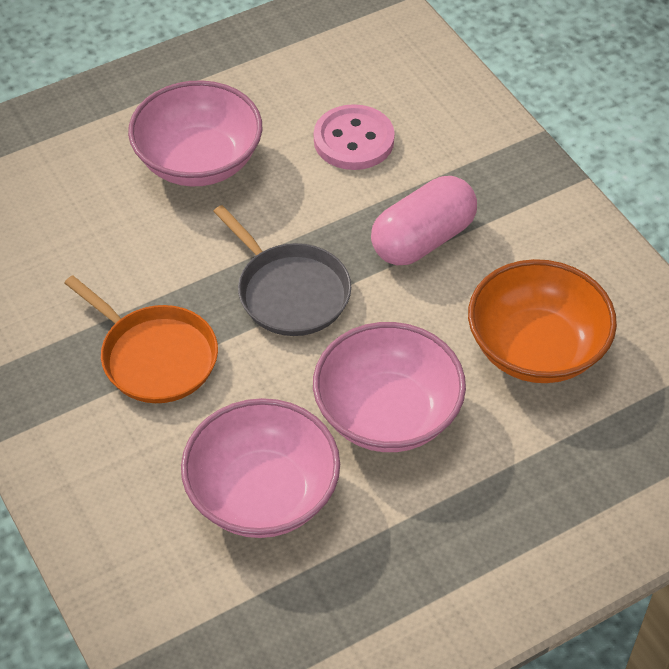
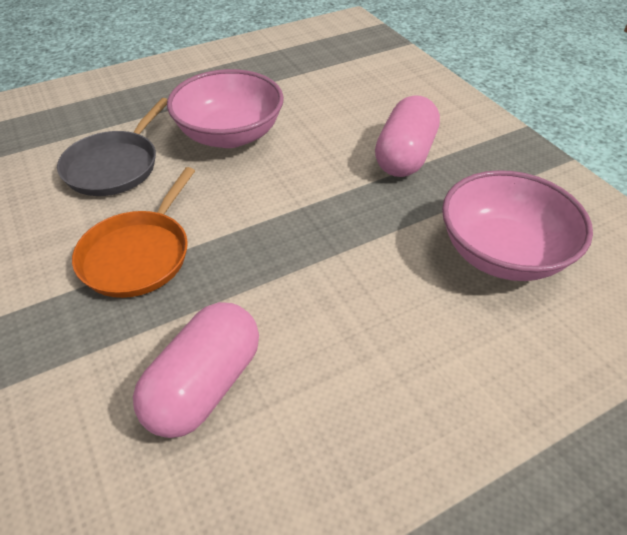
orange bowl: 1 -> 0
pink bowl: 3 -> 2
pink button: 1 -> 0
pink capsule: 1 -> 2

